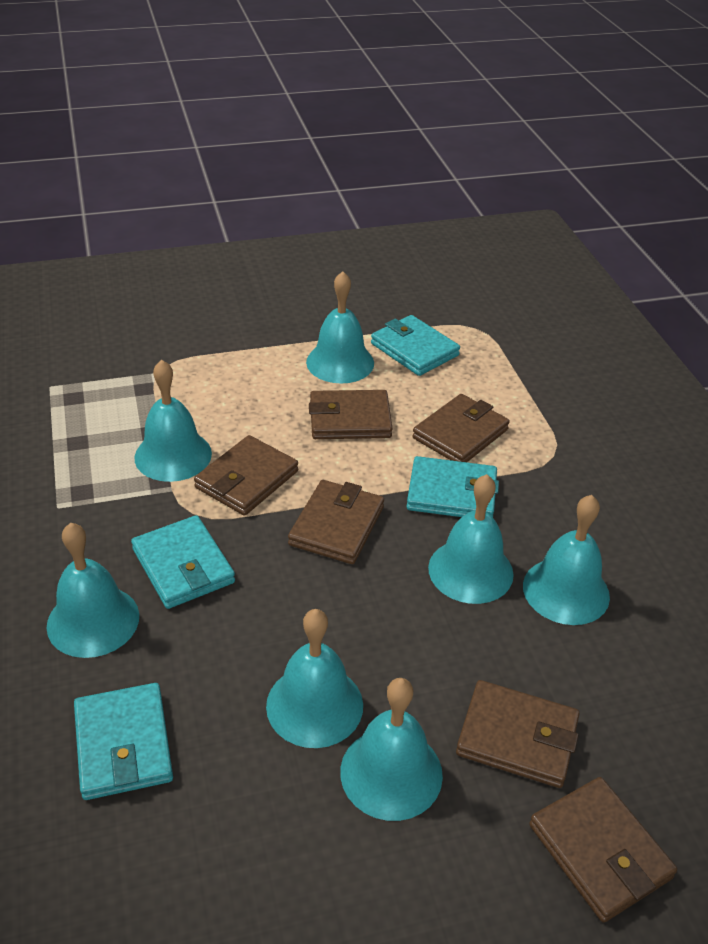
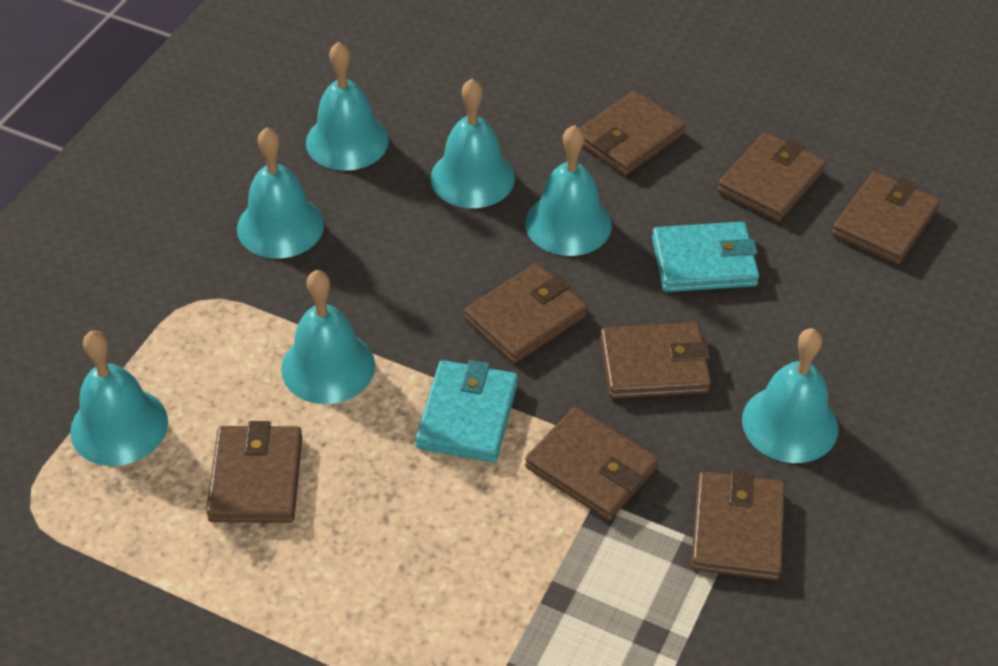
brown wallet: 6 -> 8
turquoise wallet: 4 -> 2

